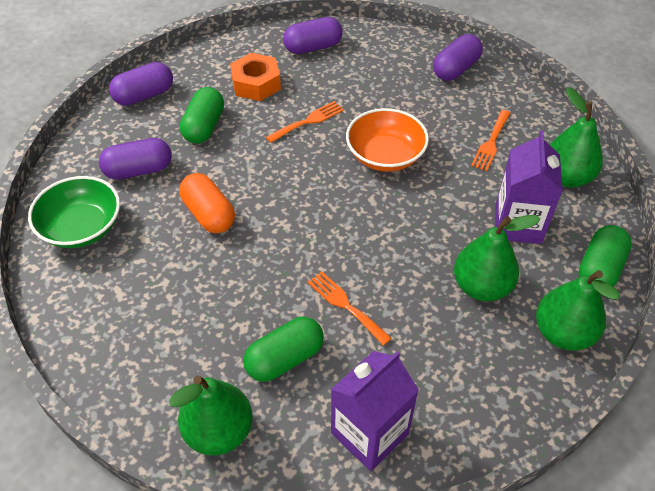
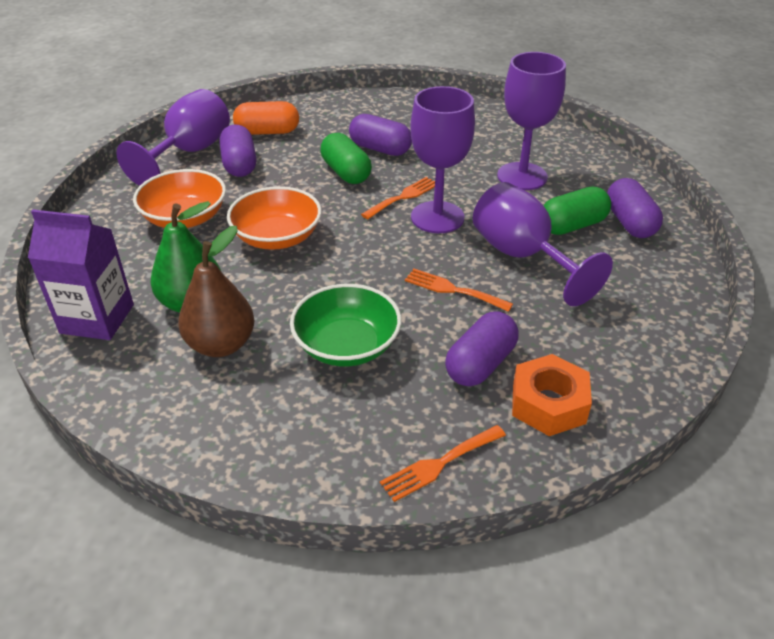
brown pear: 0 -> 1
green capsule: 3 -> 2
green pear: 4 -> 1
orange bowl: 1 -> 2
purple carton: 2 -> 1
purple goblet: 0 -> 4

